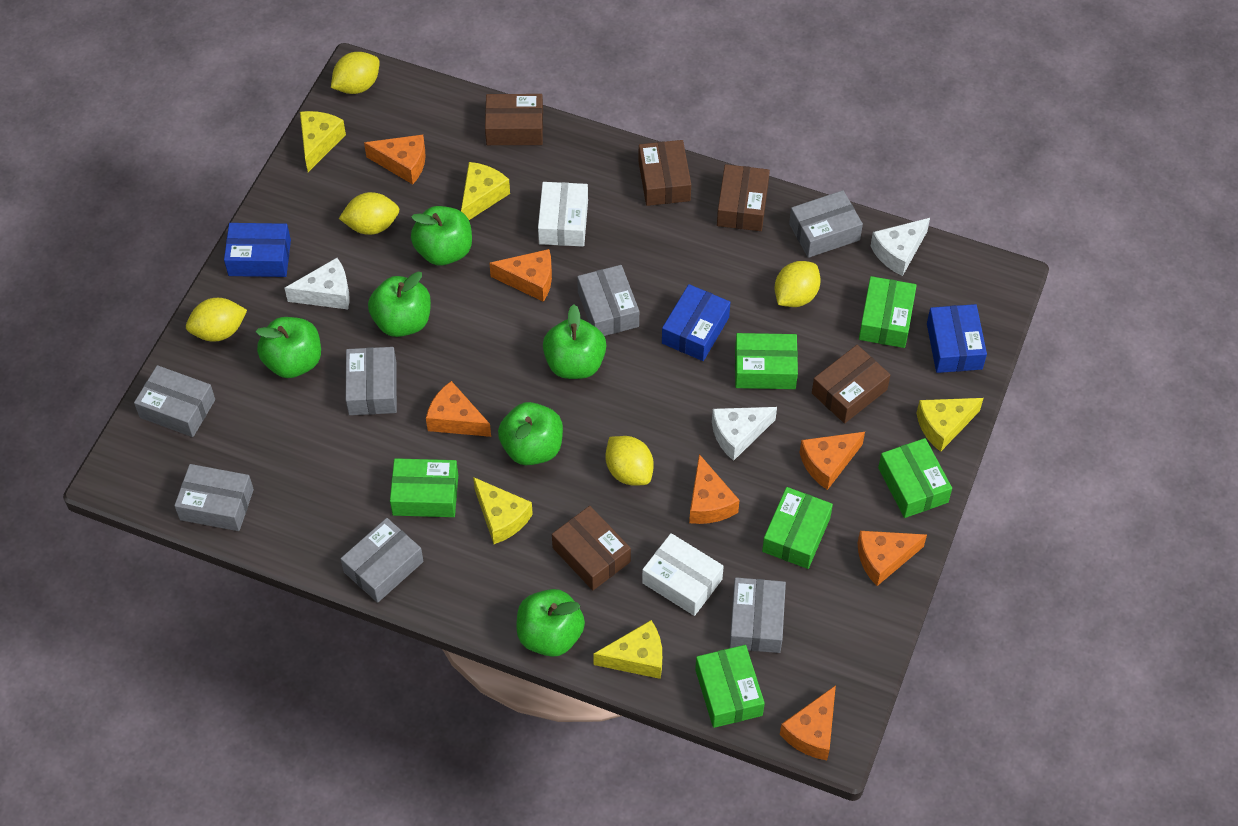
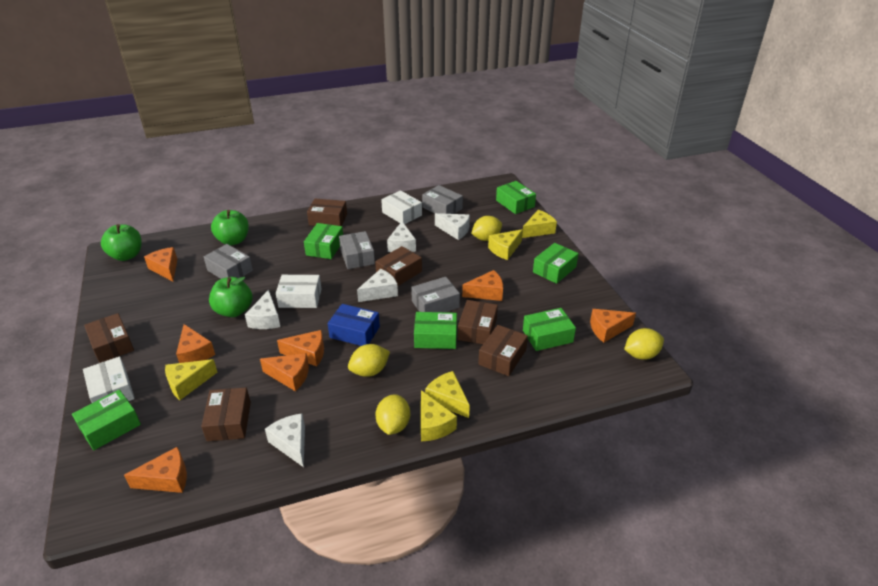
blue box: 3 -> 1
brown box: 5 -> 6
green apple: 6 -> 3
grey box: 7 -> 4
white box: 2 -> 3
white cheese: 3 -> 5
yellow lemon: 5 -> 4

